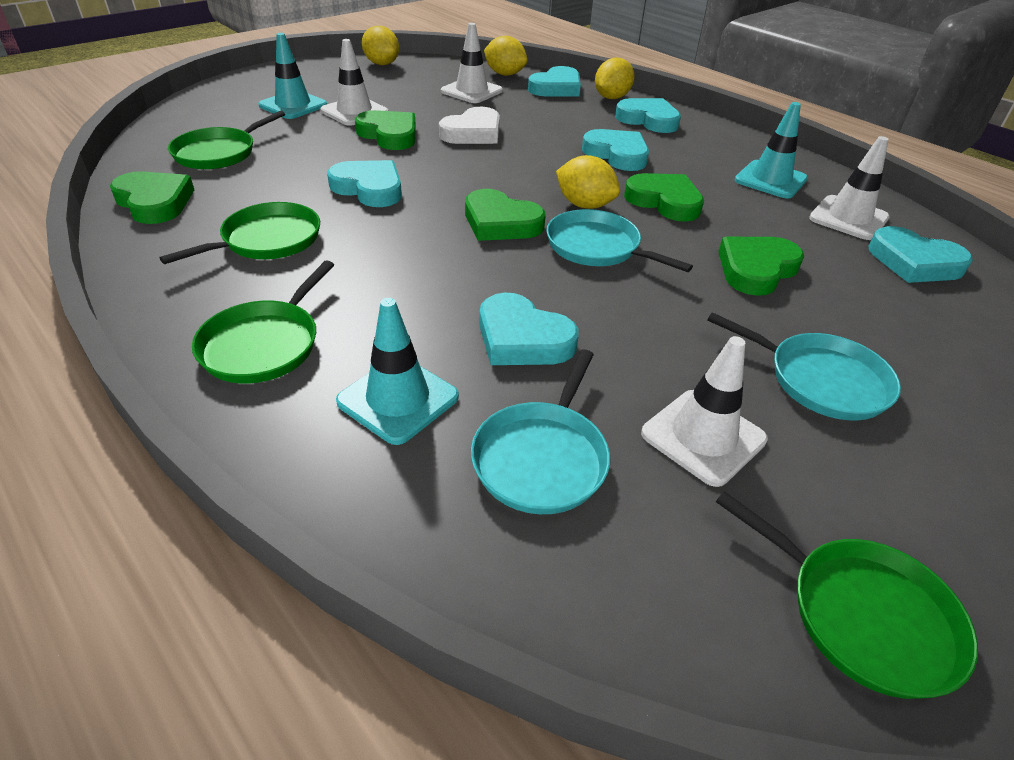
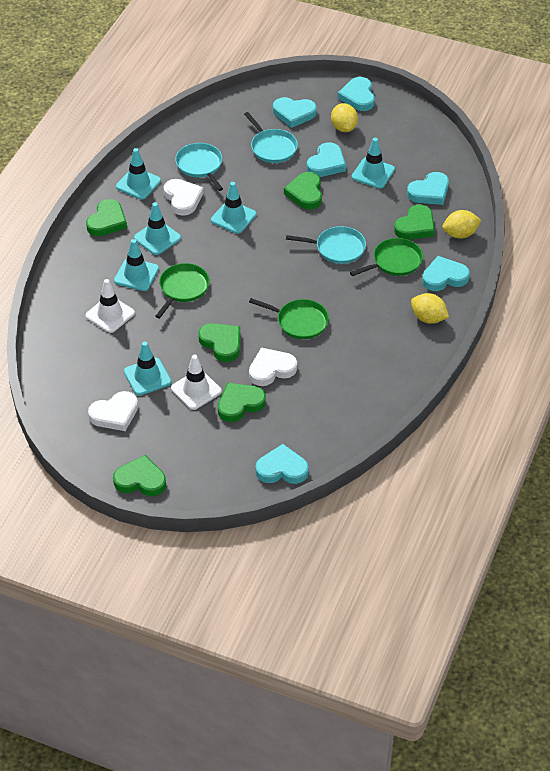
green heart: 5 -> 6
green pan: 4 -> 3
turquoise traffic cone: 3 -> 6
white heart: 1 -> 3
white traffic cone: 4 -> 2
yellow lemon: 4 -> 3

